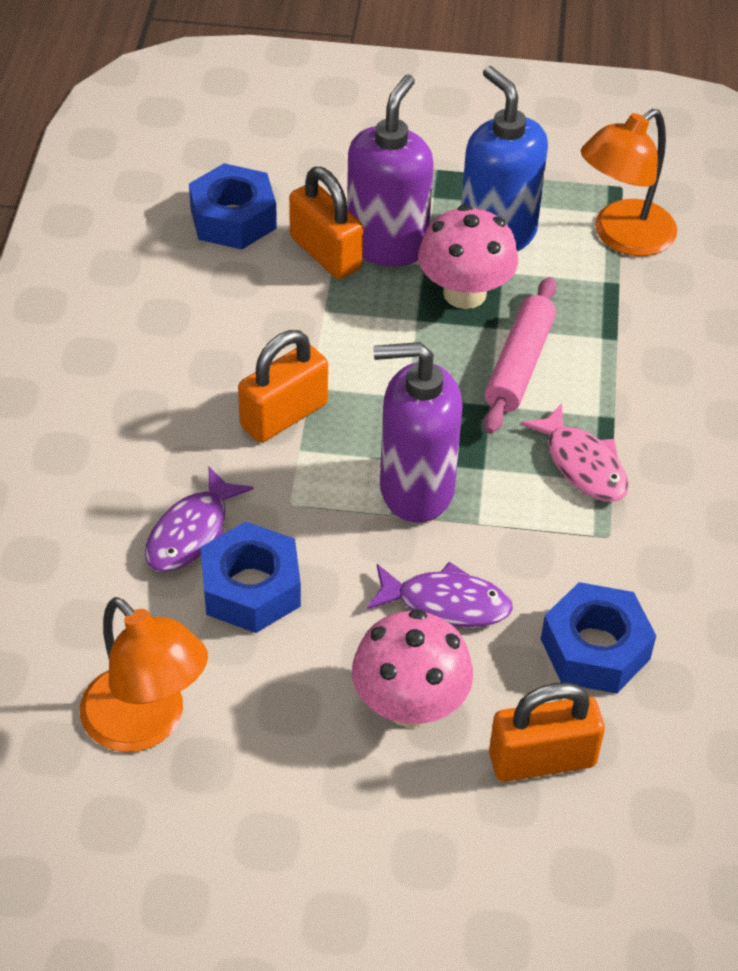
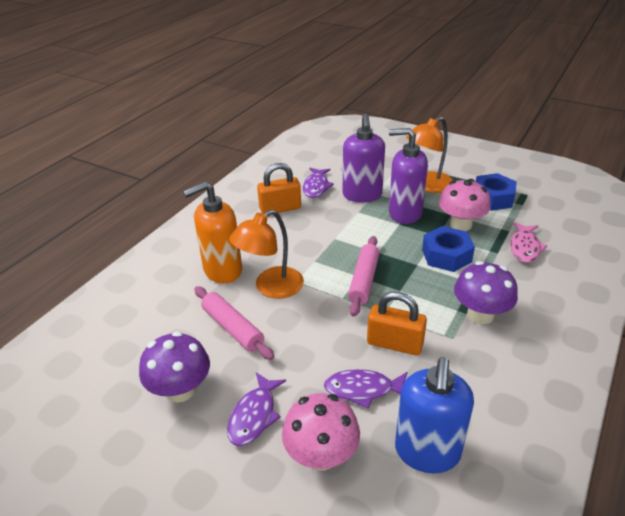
blue nut: 3 -> 2
orange padlock: 3 -> 2
orange soap dispenser: 0 -> 1
pink rolling pin: 1 -> 2
purple fish: 2 -> 3
purple mushroom: 0 -> 2

